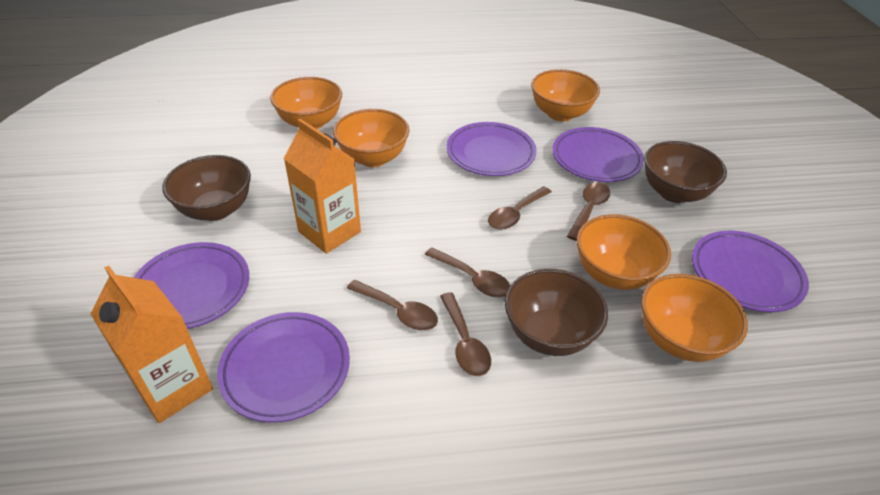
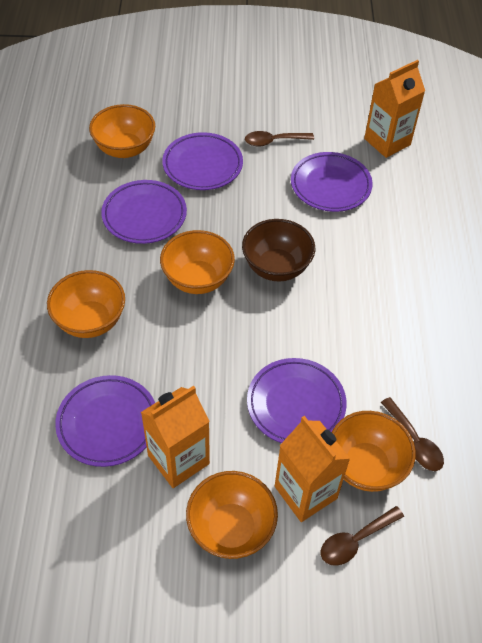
brown bowl: 3 -> 1
brown spoon: 5 -> 3
orange carton: 2 -> 3

